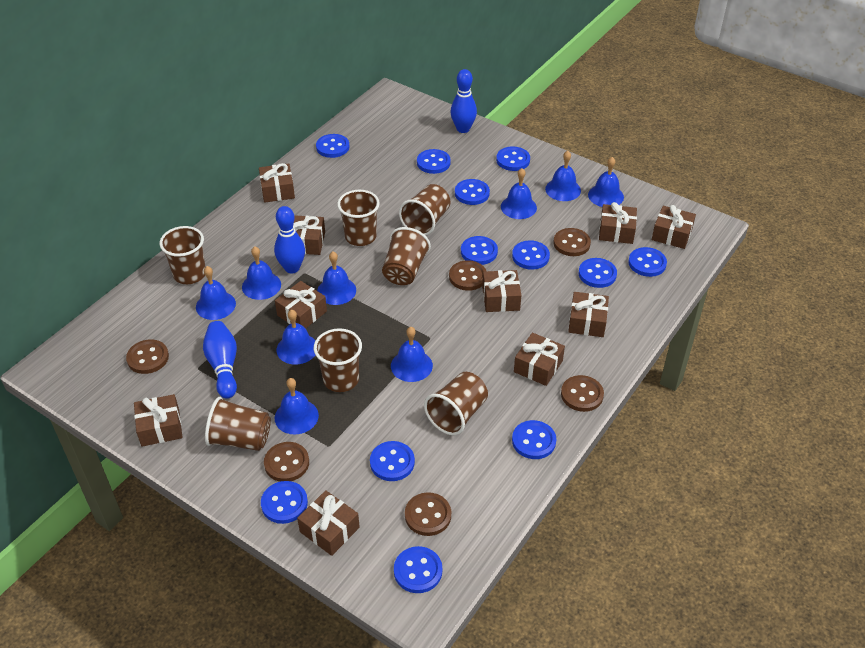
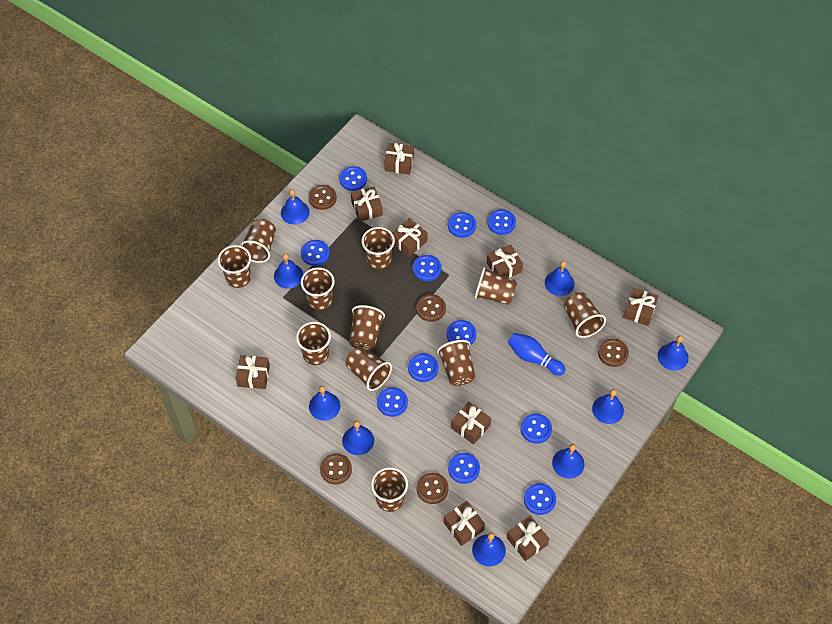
blue bowling pin: 3 -> 1
blue button: 12 -> 11
brown button: 6 -> 5
brown cup: 7 -> 11
brown gift: 10 -> 9

